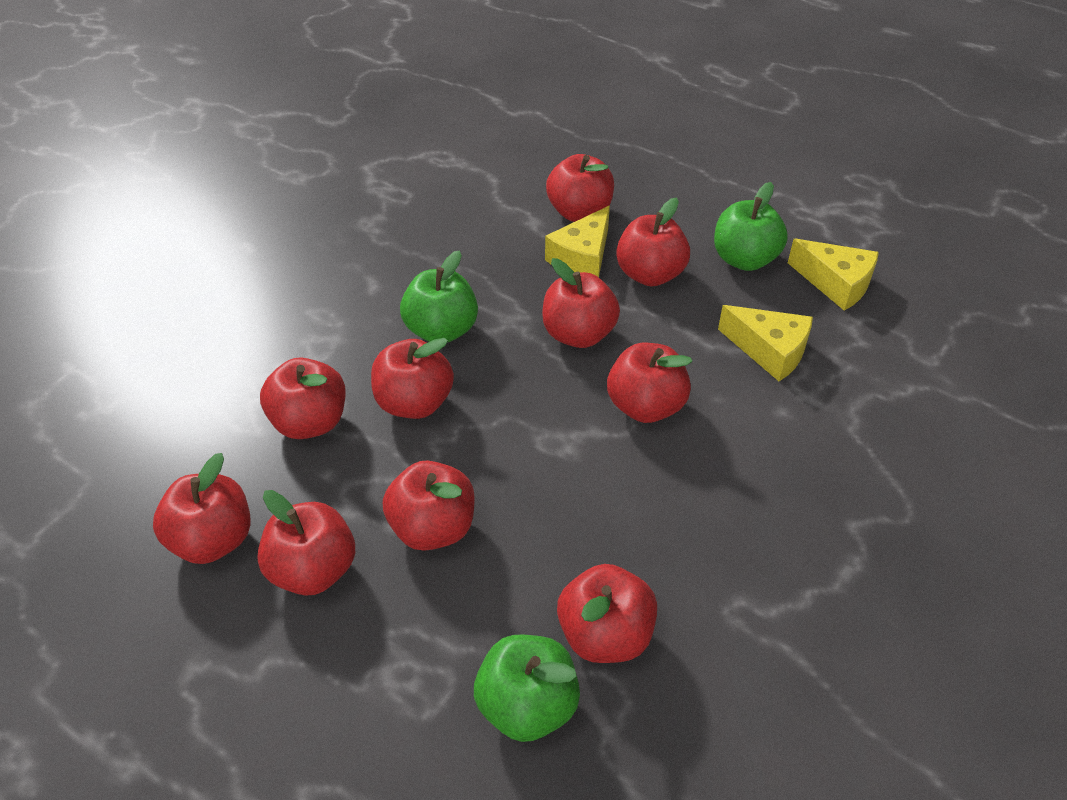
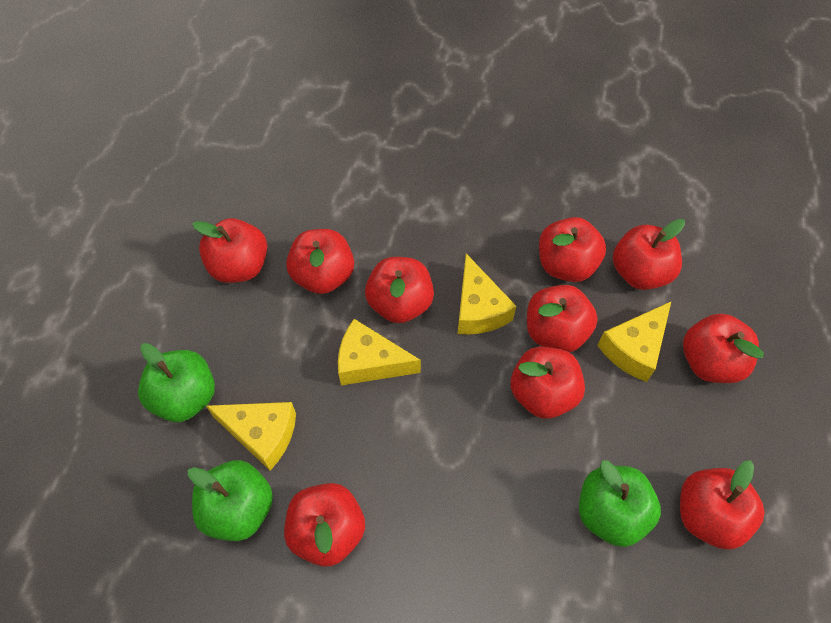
yellow cheese: 3 -> 4

